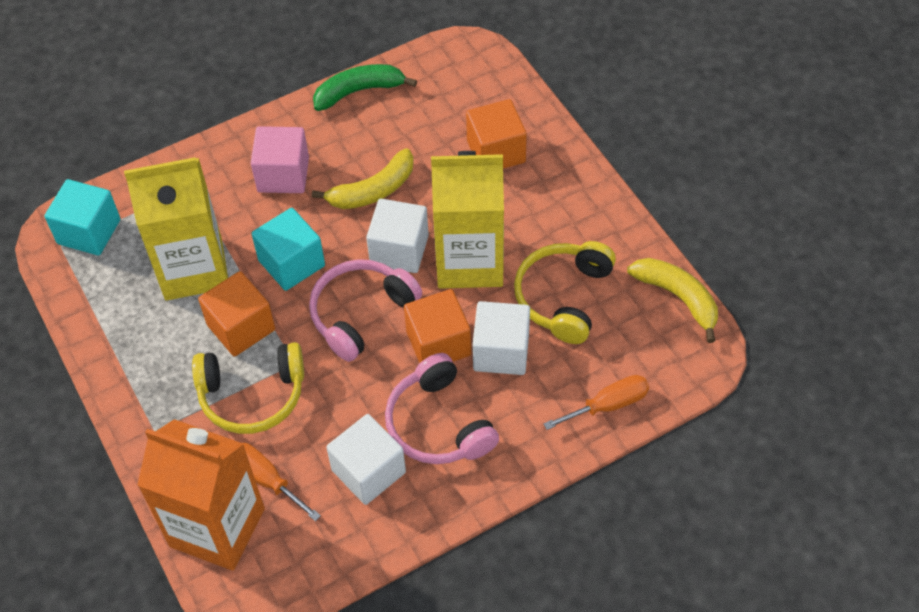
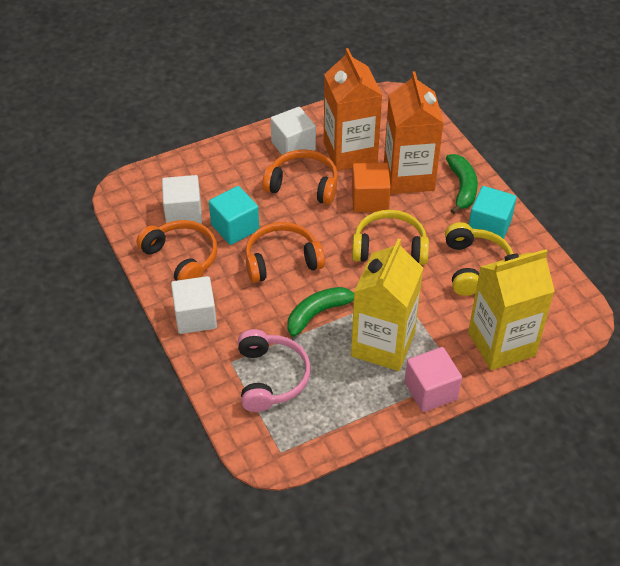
green banana: 1 -> 2
orange carton: 1 -> 2
orange cube: 3 -> 1
orange headphones: 0 -> 3
orange screwdriver: 2 -> 0
pink headphones: 2 -> 1
yellow banana: 2 -> 0

